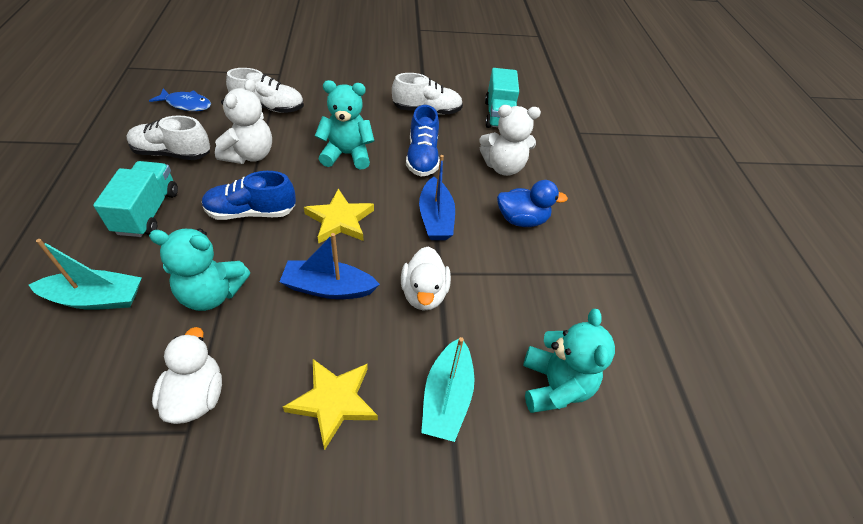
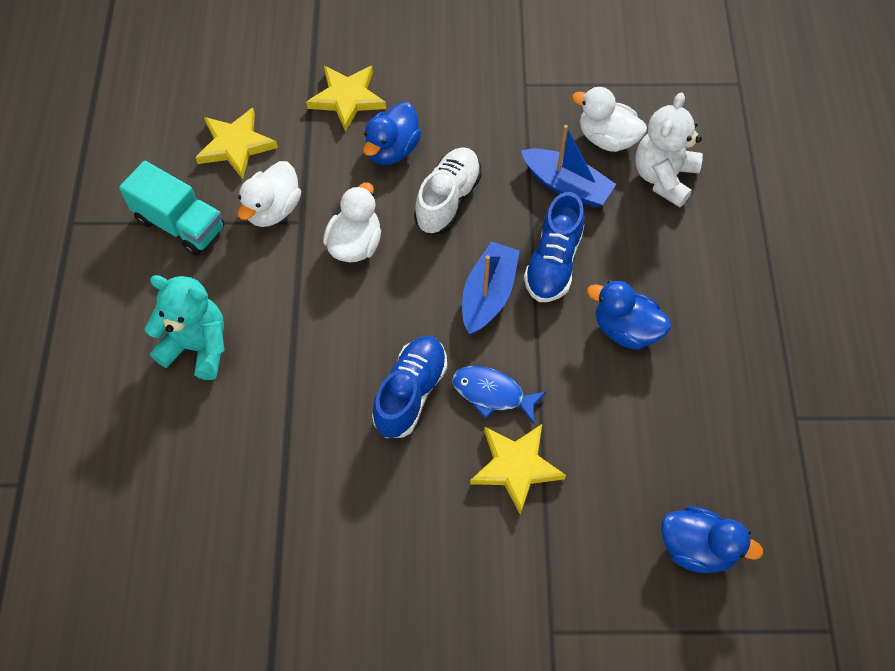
blue duck: 1 -> 3
turquoise boat: 2 -> 0
turquoise teddy bear: 3 -> 1
turquoise truck: 2 -> 1
white duck: 2 -> 3
white shoe: 3 -> 1
white teddy bear: 2 -> 1
yellow star: 2 -> 3

